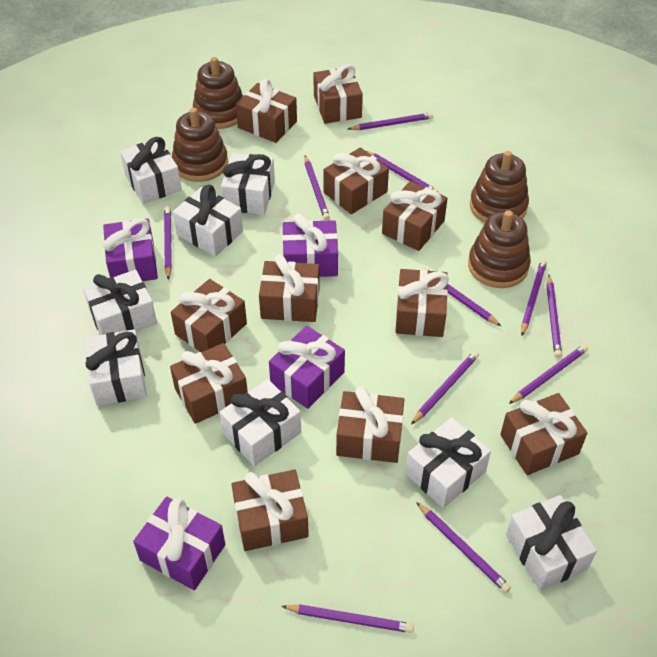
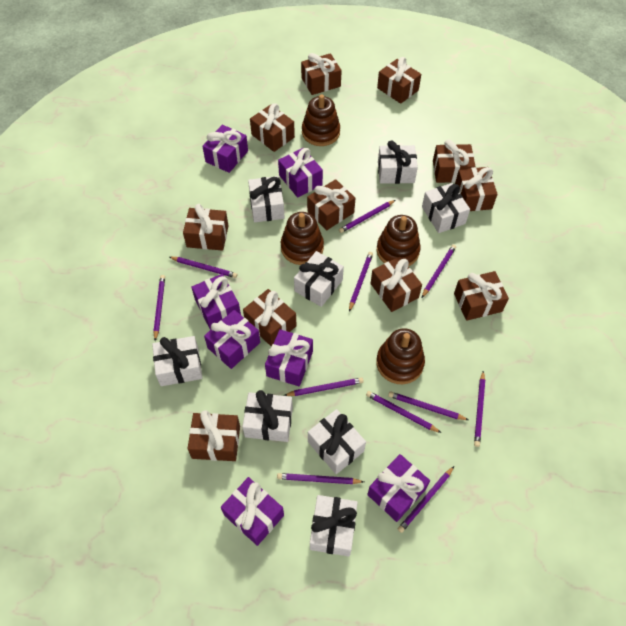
purple gift: 4 -> 7

